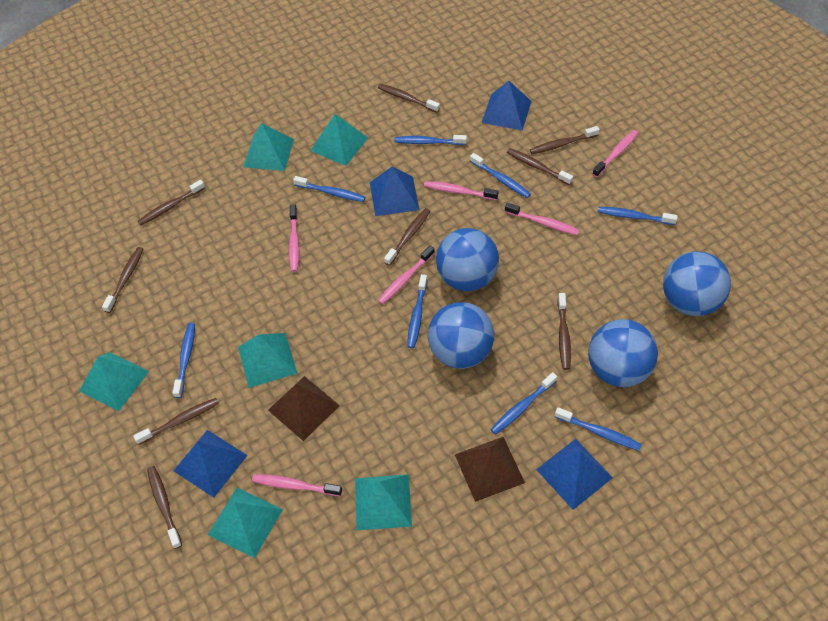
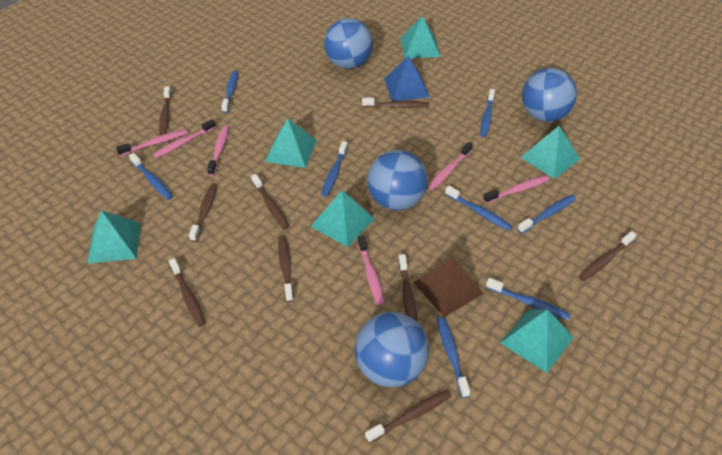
blue pyramid: 4 -> 1
brown pyramid: 2 -> 1

